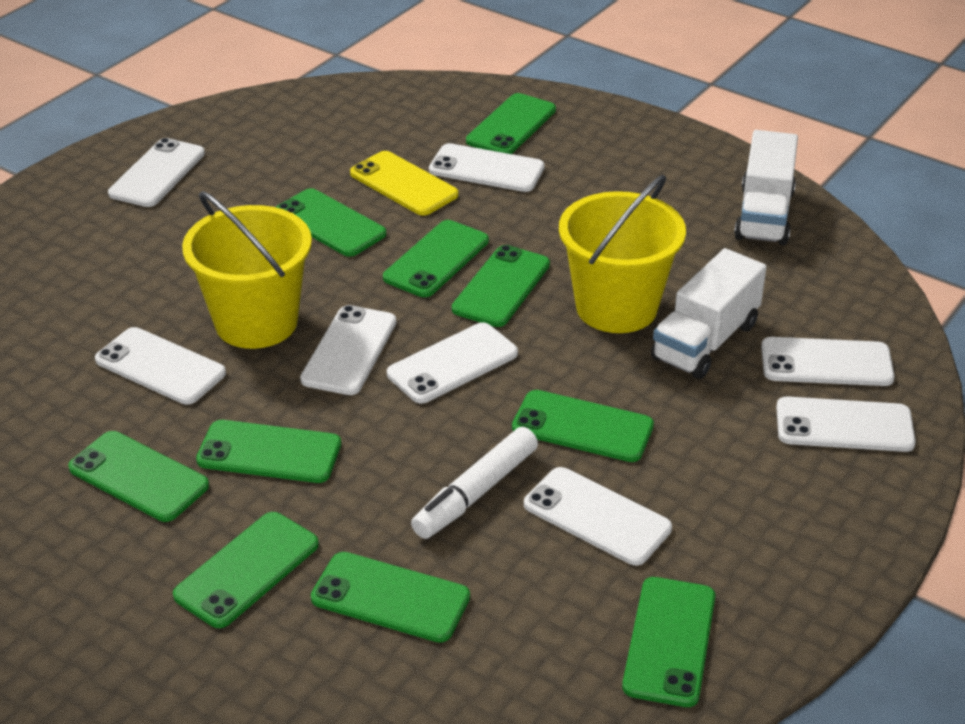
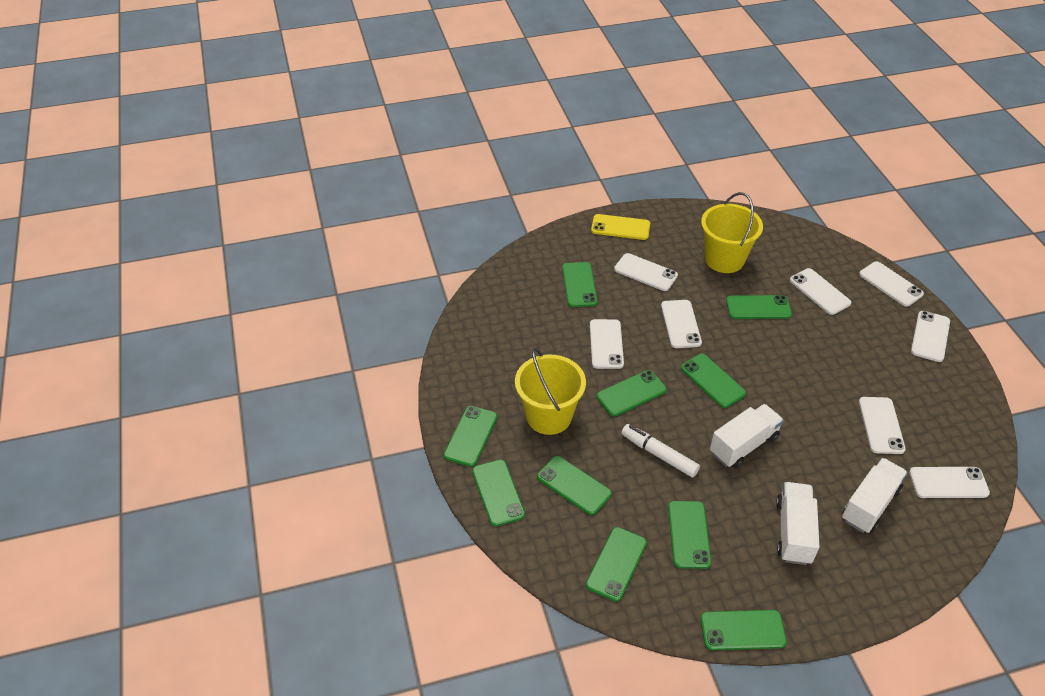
white truck: 2 -> 3

